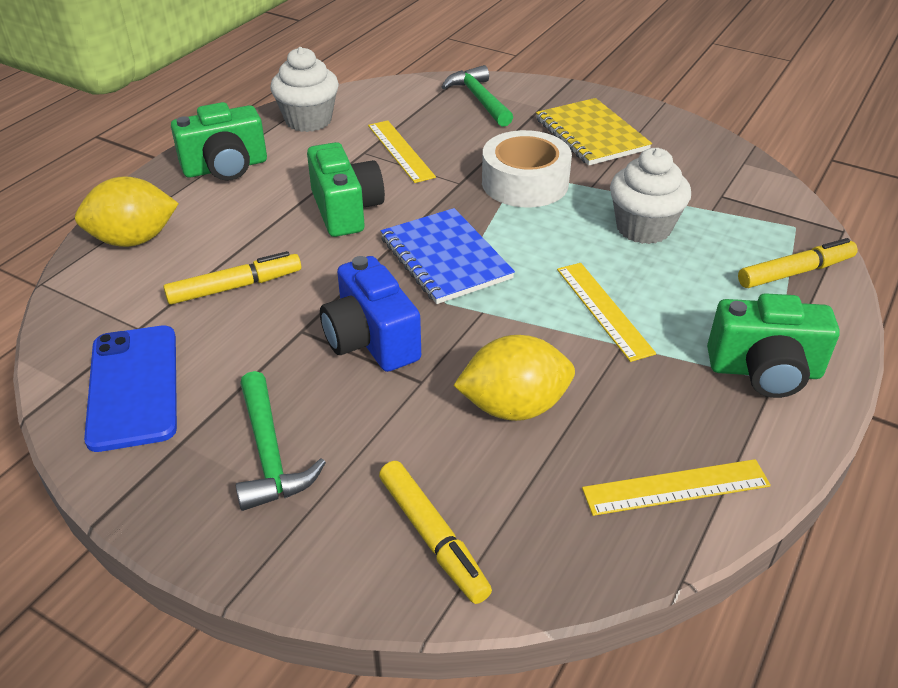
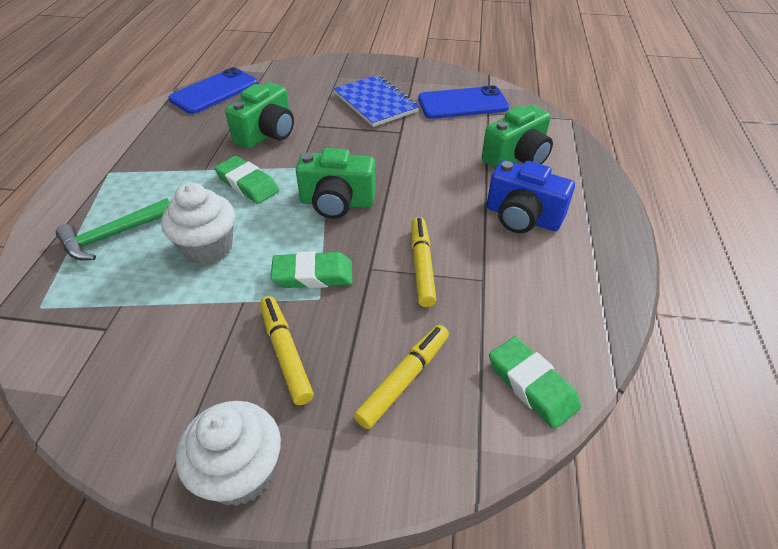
blue phone: 1 -> 2
green eraser: 0 -> 3
green hammer: 2 -> 1
white tape: 1 -> 0
yellow lemon: 2 -> 0
yellow notebook: 1 -> 0
yellow ruler: 3 -> 0

